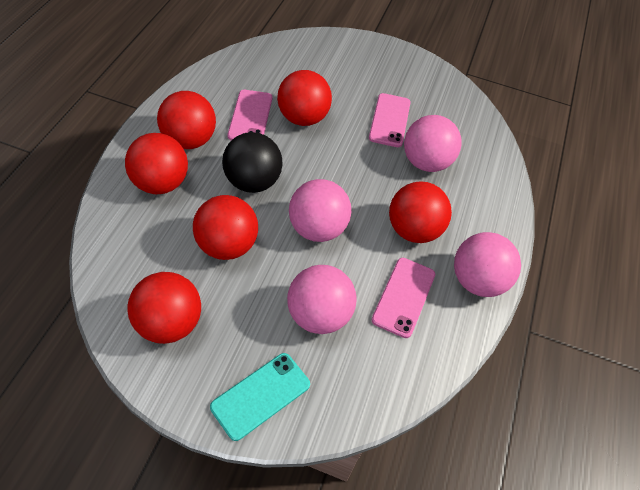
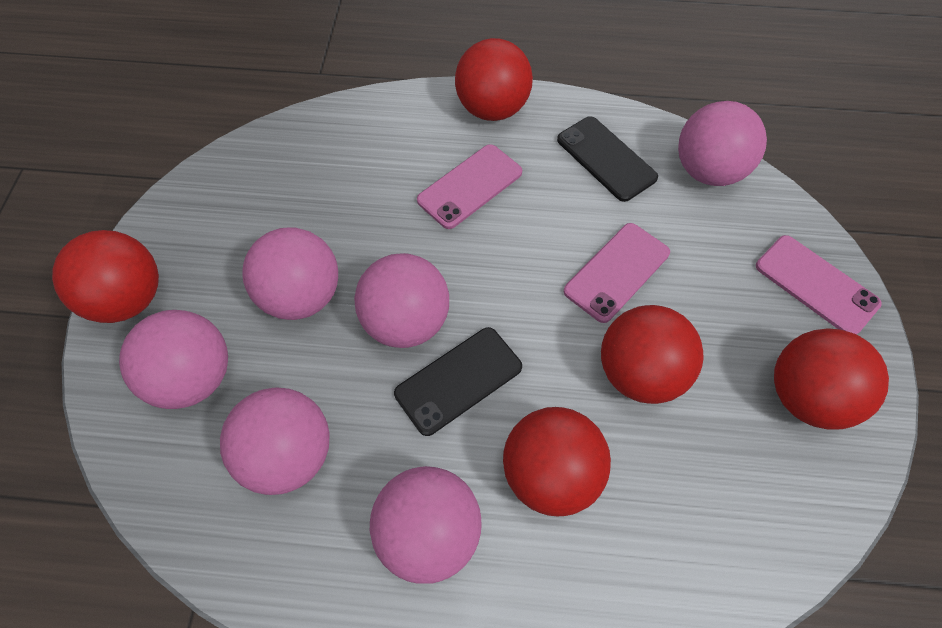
black ball: 1 -> 0
black phone: 0 -> 2
pink ball: 4 -> 6
red ball: 6 -> 5
turquoise phone: 1 -> 0

